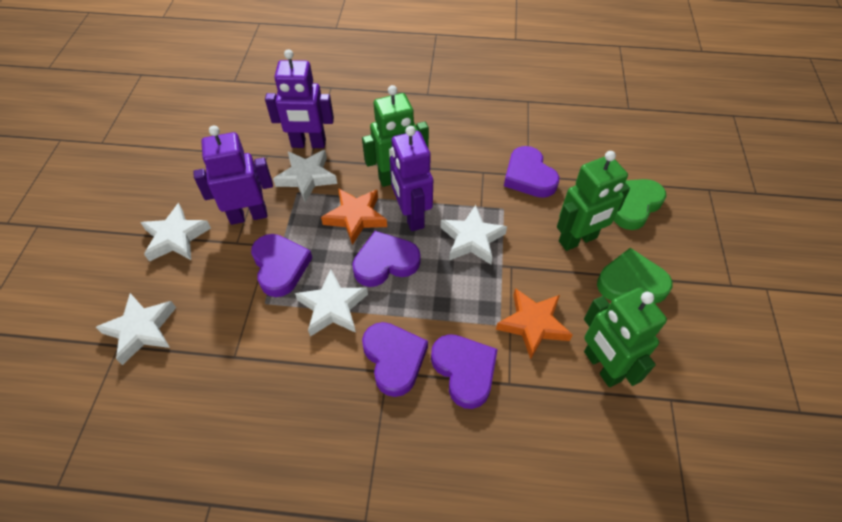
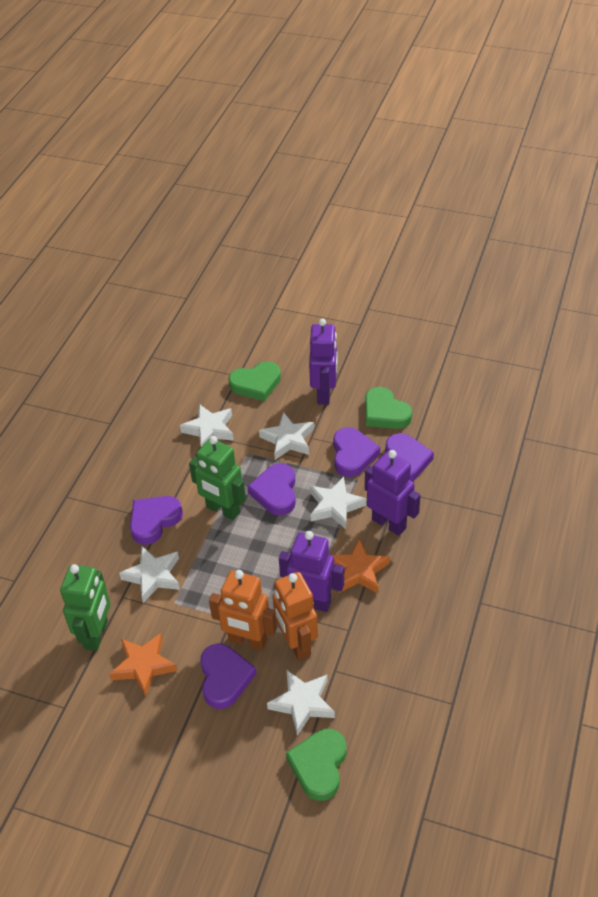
green heart: 2 -> 3
green robot: 3 -> 2
orange robot: 0 -> 2

